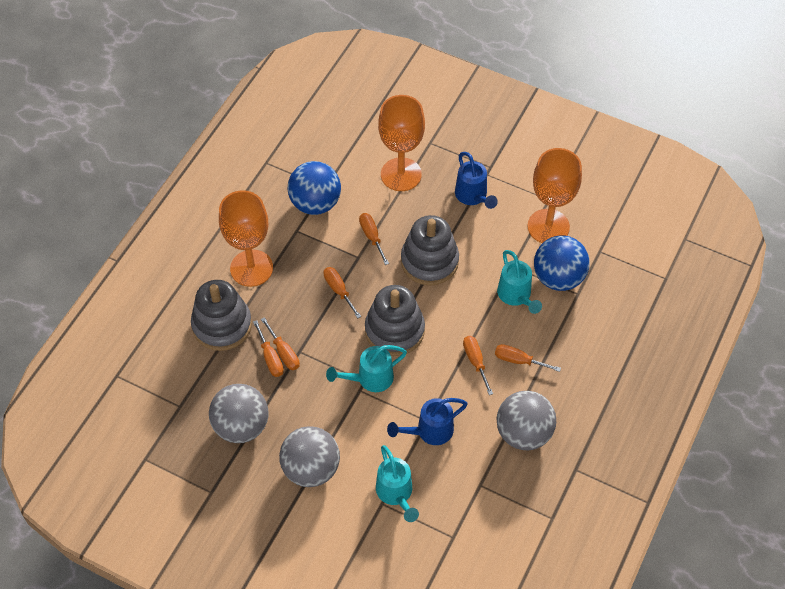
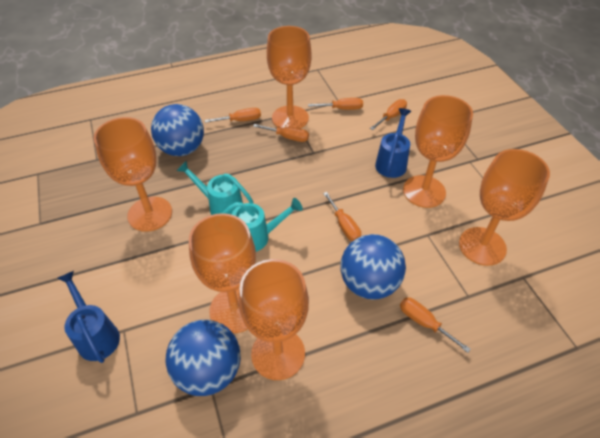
blue ball: 2 -> 3
grey ball: 3 -> 0
grey stacking toy: 3 -> 0
orange goblet: 3 -> 6
turquoise watering can: 3 -> 2

